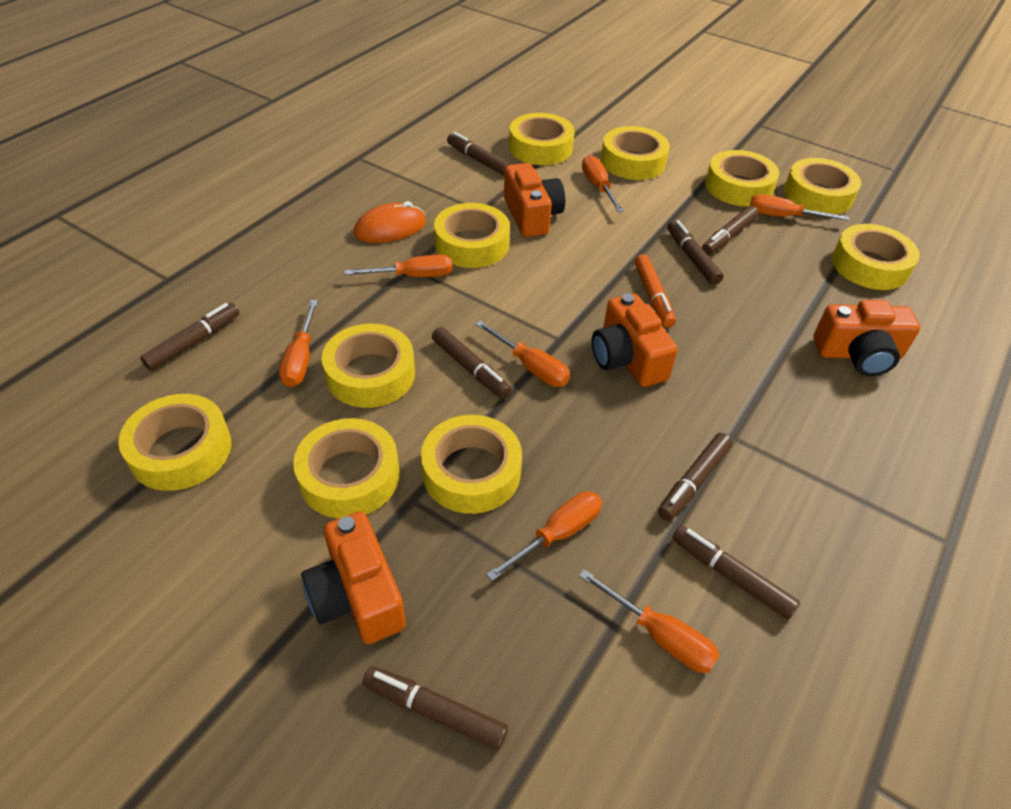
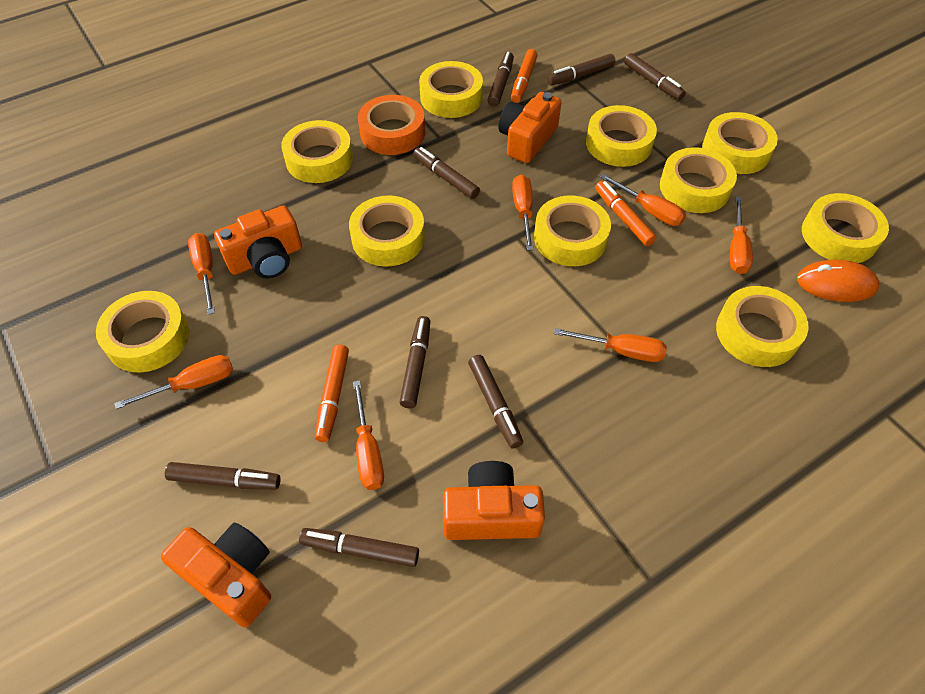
orange marker: 1 -> 3
orange tape: 0 -> 1

